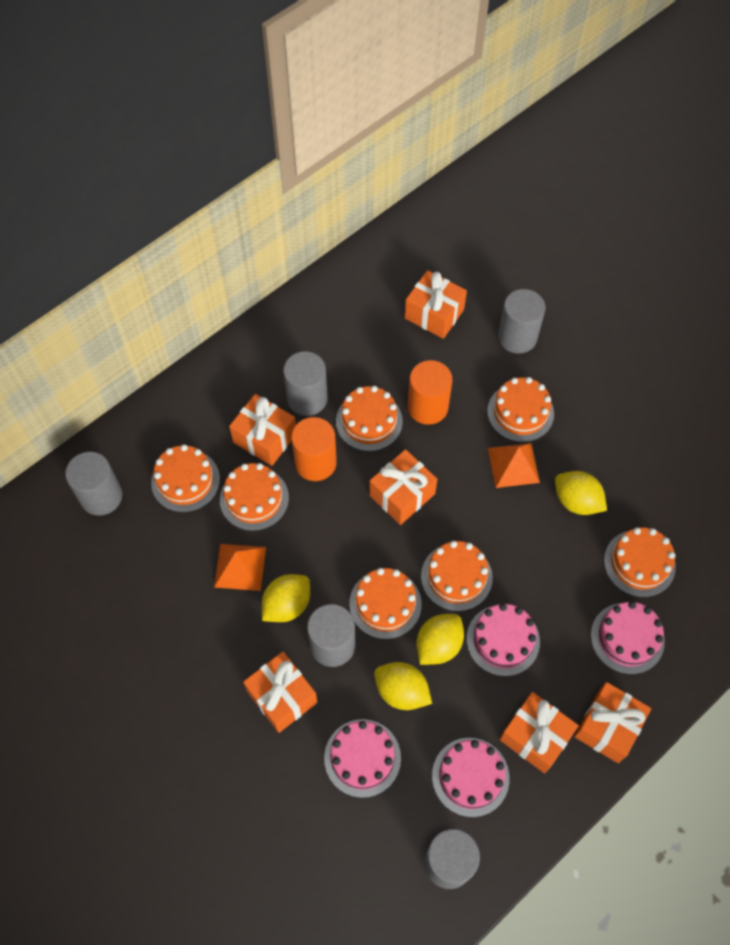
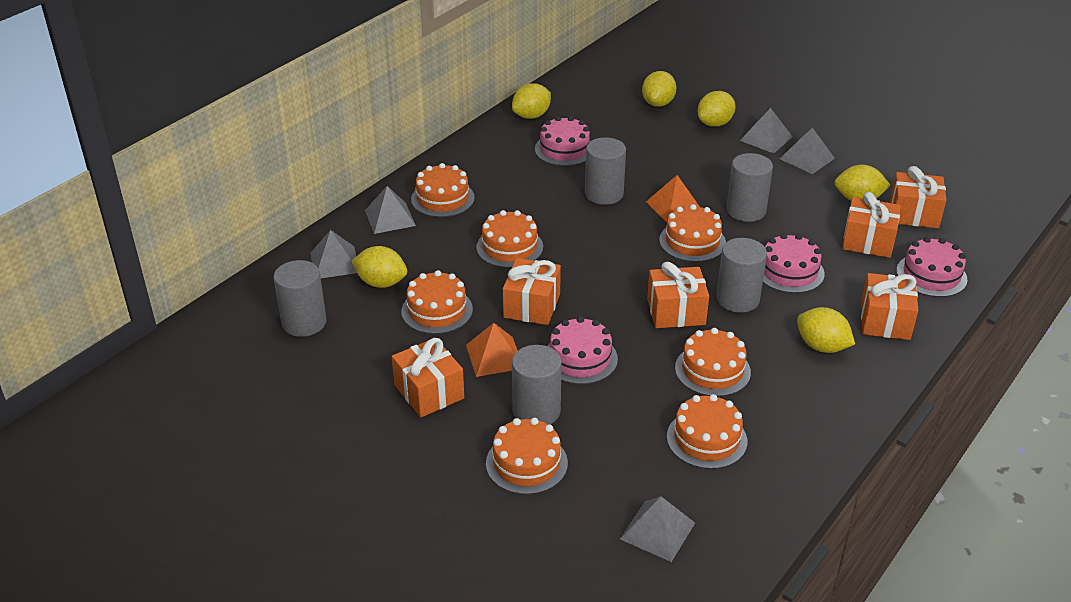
grey pyramid: 0 -> 5
orange cylinder: 2 -> 0
yellow lemon: 4 -> 6

